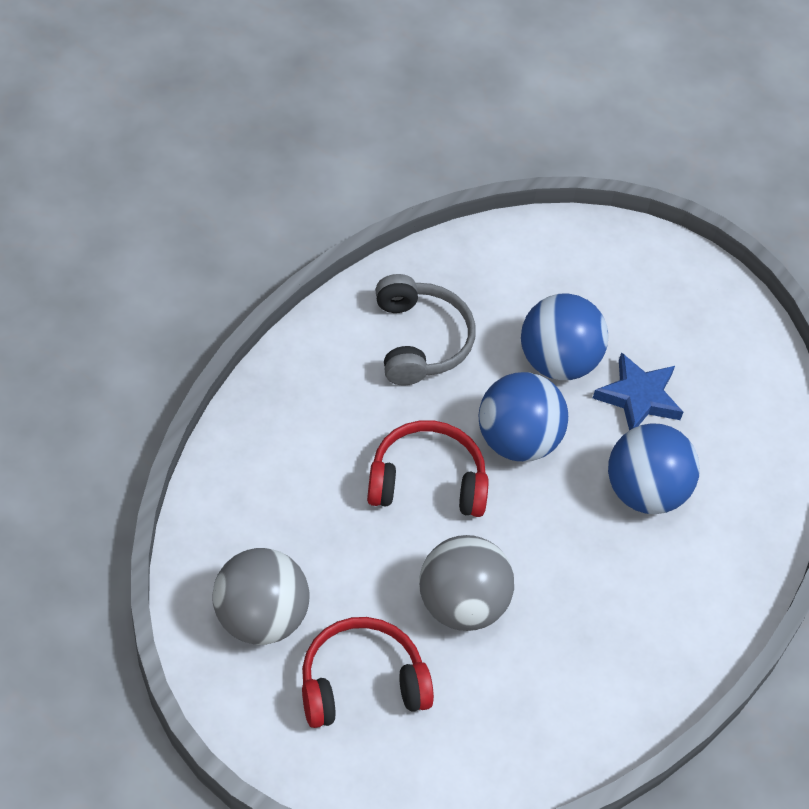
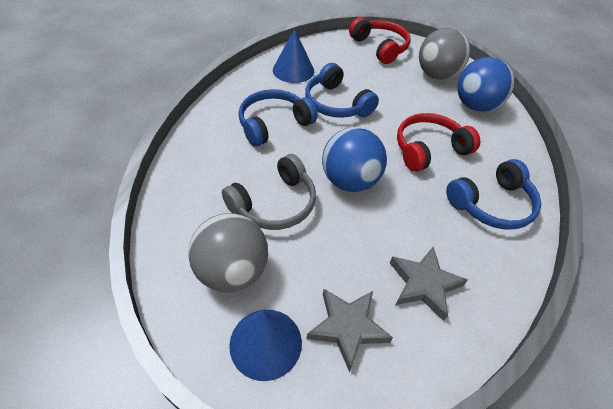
blue ball: 3 -> 2
blue cone: 0 -> 2
blue headphones: 0 -> 3
blue star: 1 -> 0
grey star: 0 -> 2

